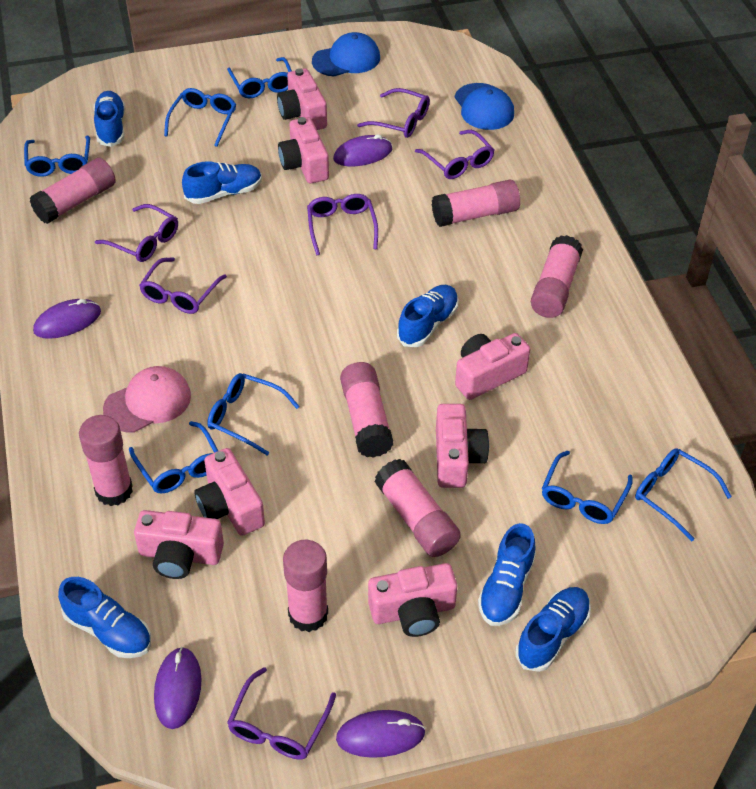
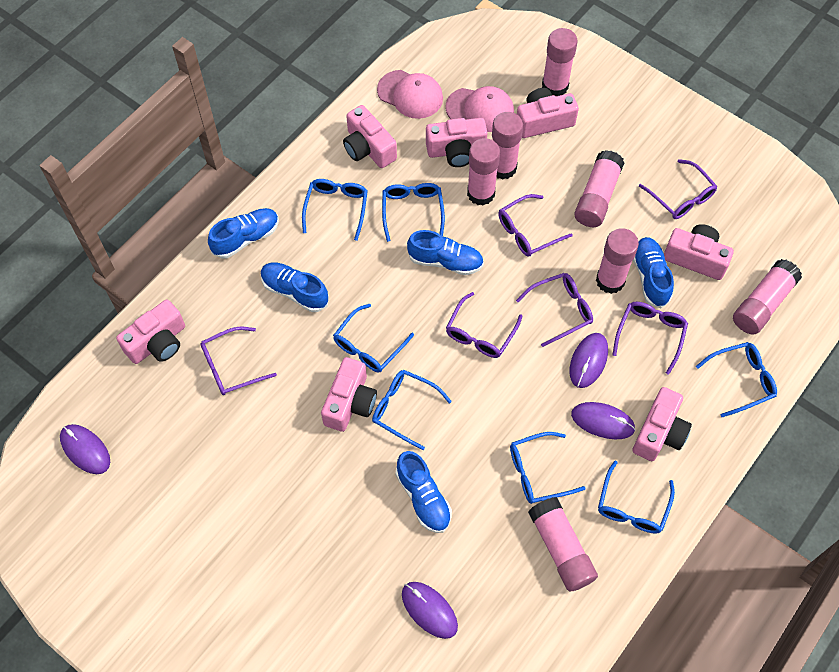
blue cap: 2 -> 0
blue shoe: 6 -> 5
pink cap: 1 -> 2

